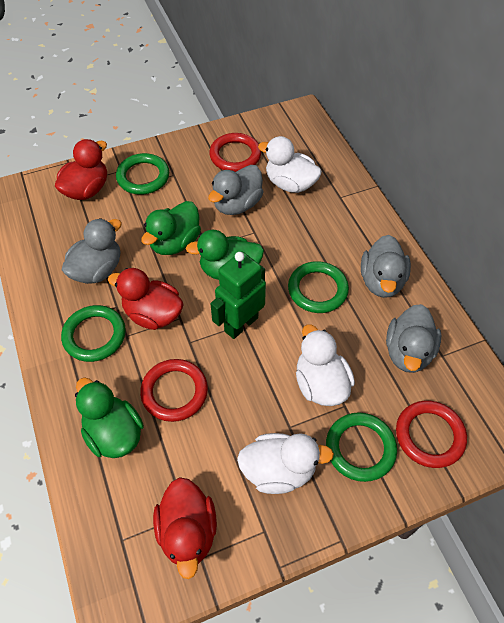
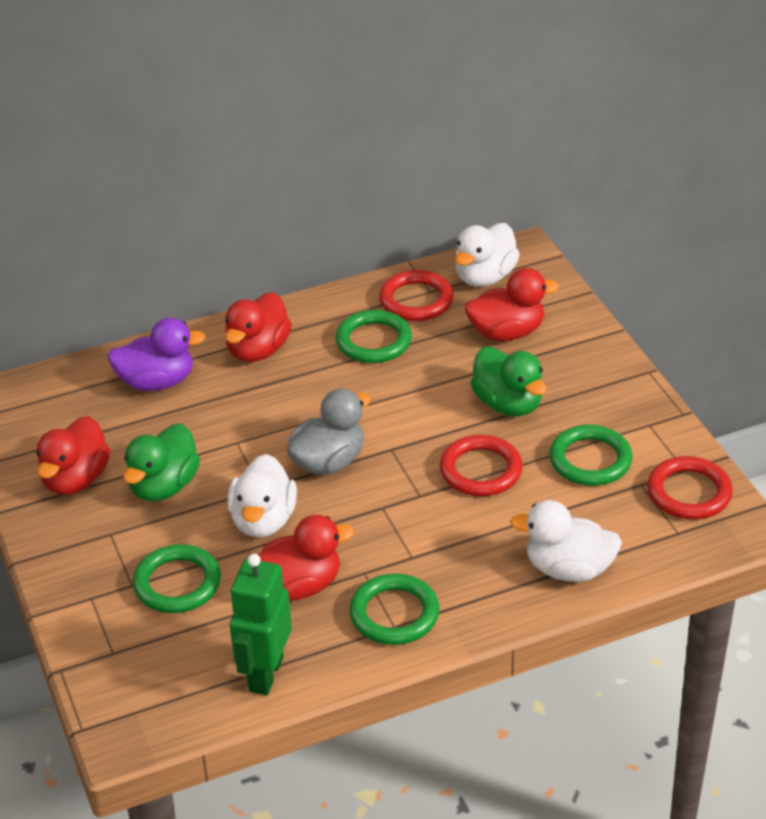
green duck: 3 -> 2
grey duck: 4 -> 1
purple duck: 0 -> 1
red duck: 3 -> 4

